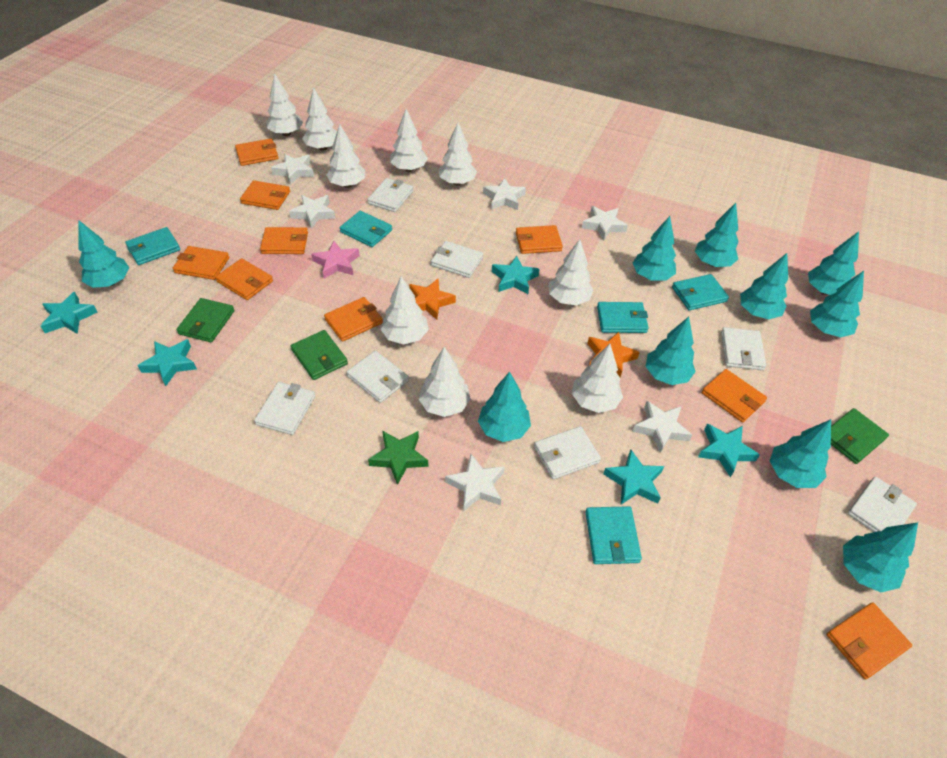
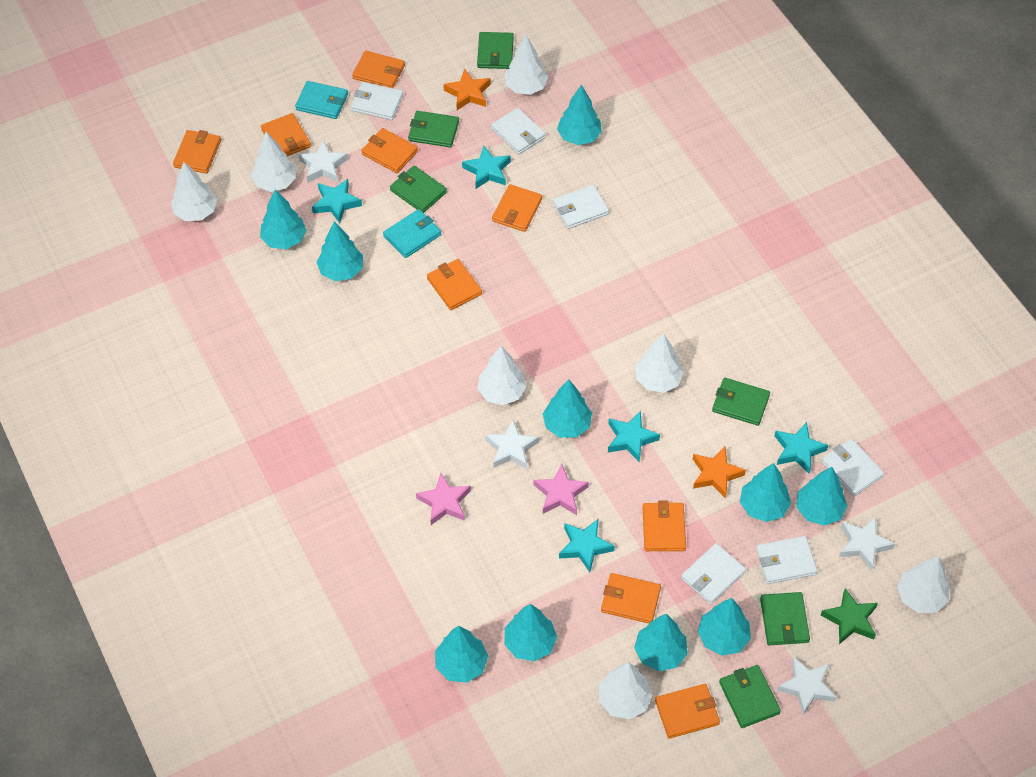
green wallet: 3 -> 6
pink star: 1 -> 2
turquoise wallet: 5 -> 2
white star: 6 -> 4
white tree: 9 -> 7
white wallet: 7 -> 6

